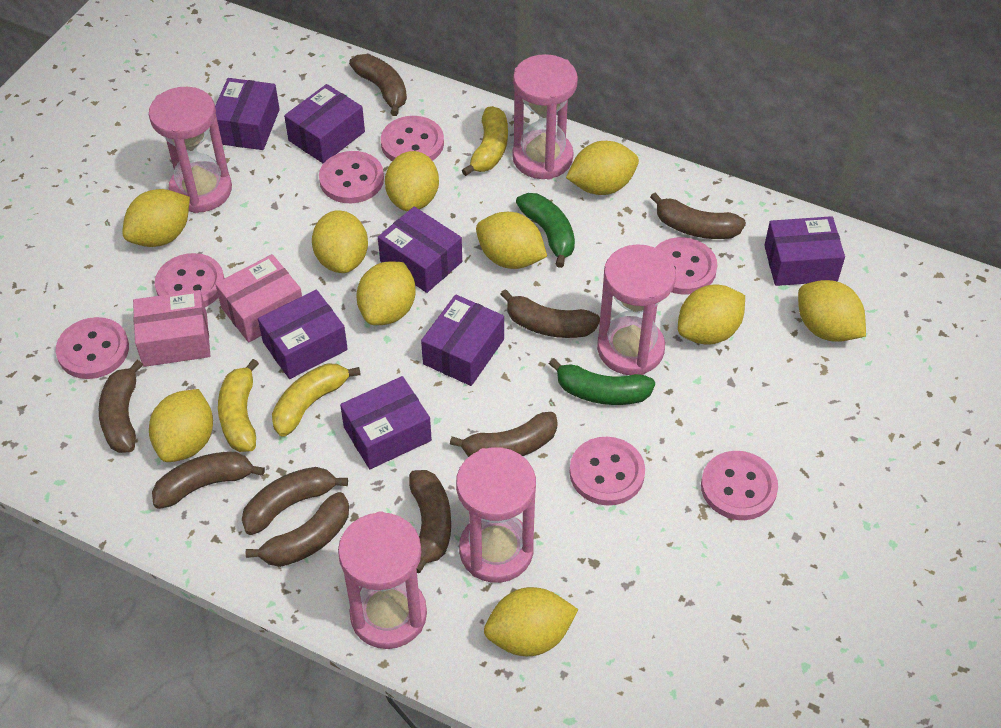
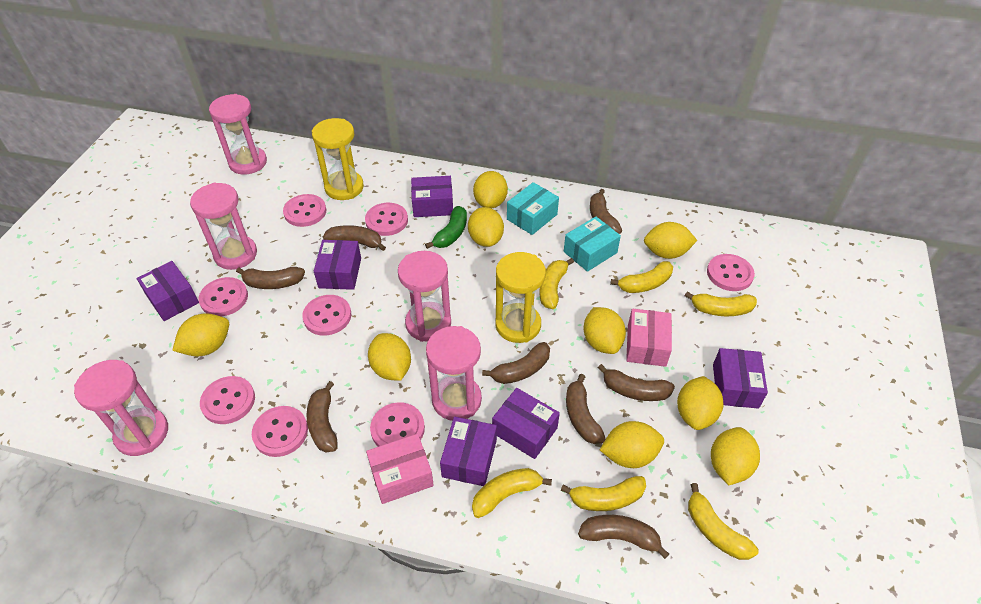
brown banana: 9 -> 8
green banana: 2 -> 1
pink button: 7 -> 8
purple box: 7 -> 6
turquoise box: 0 -> 2
yellow banana: 3 -> 6
yellow hourglass: 0 -> 2
yellow lemon: 10 -> 9

